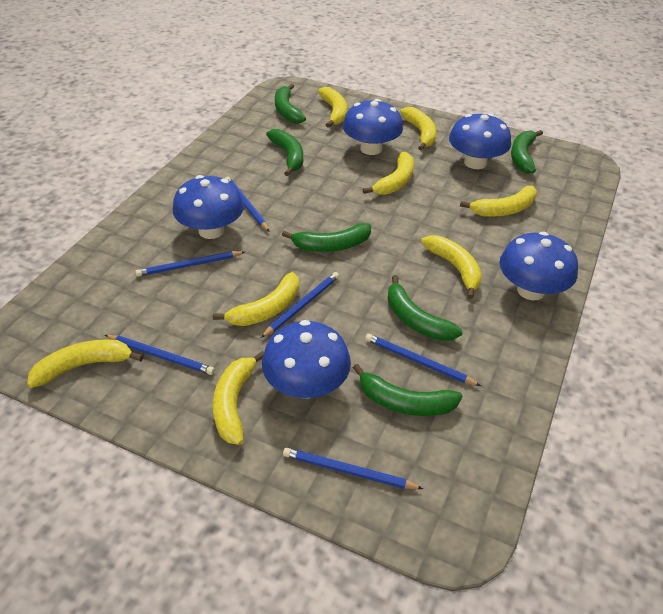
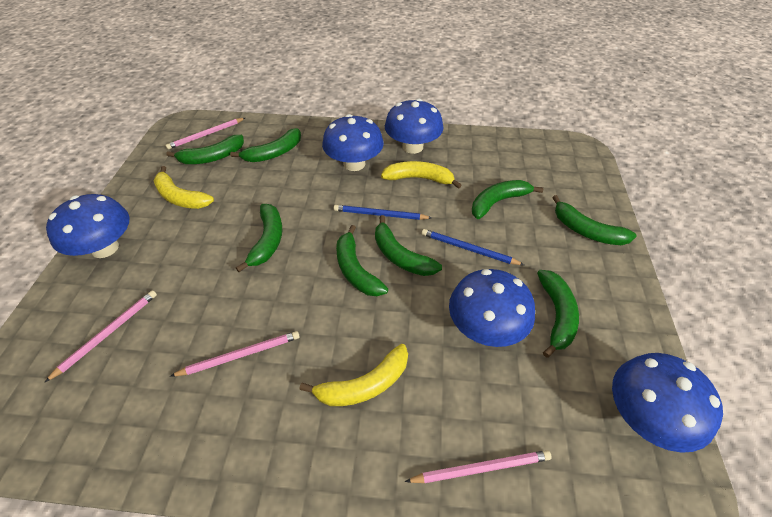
blue pencil: 6 -> 2
green banana: 6 -> 8
pink pencil: 0 -> 4
yellow banana: 8 -> 3

